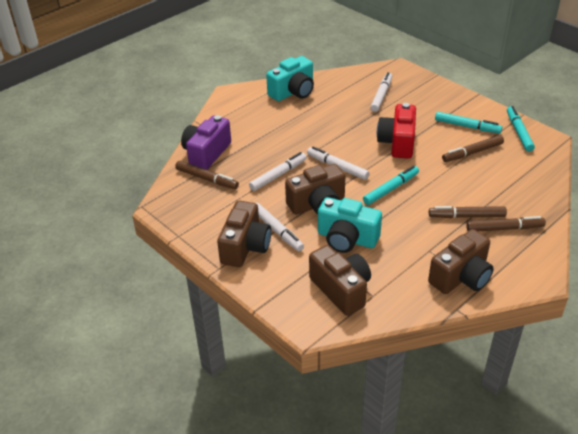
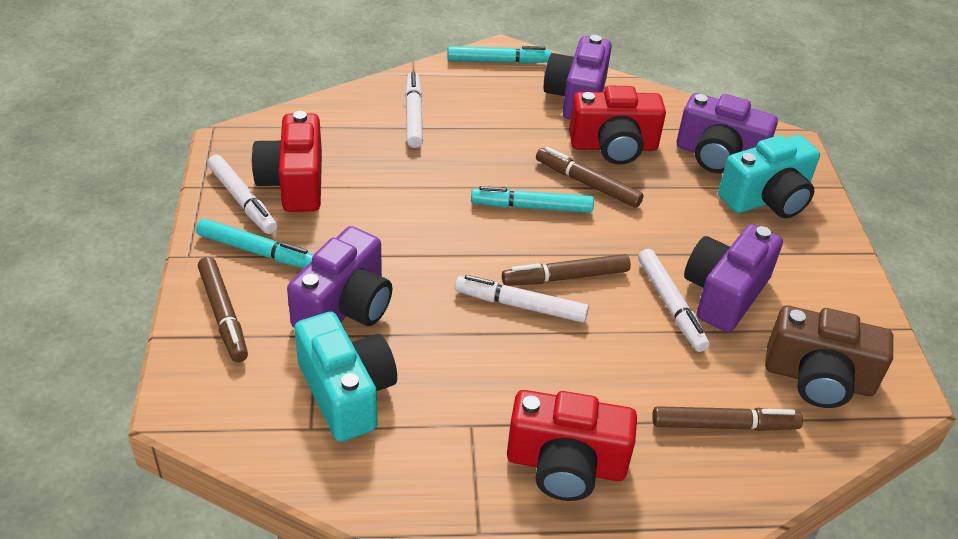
brown camera: 4 -> 1
purple camera: 1 -> 4
red camera: 1 -> 3

